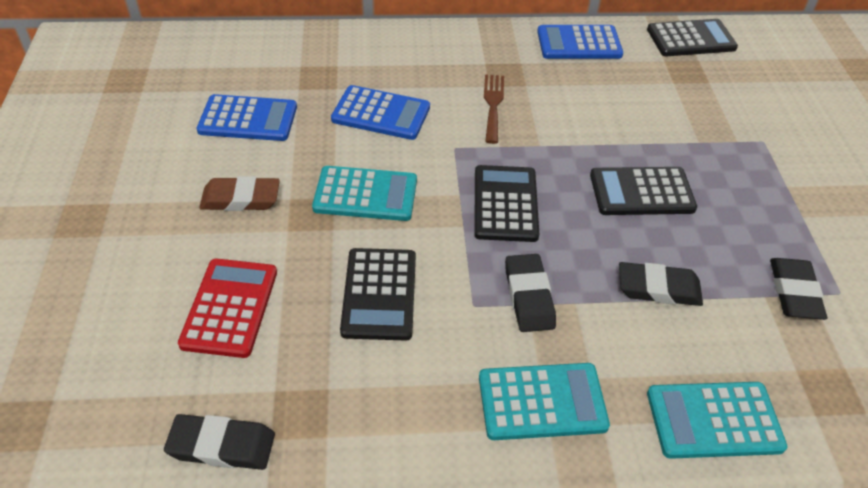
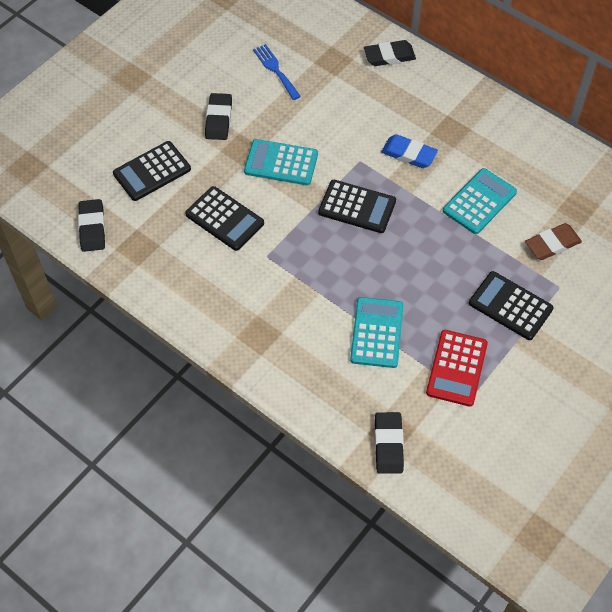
blue calculator: 3 -> 0
blue eraser: 0 -> 1
blue fork: 0 -> 1
brown fork: 1 -> 0

